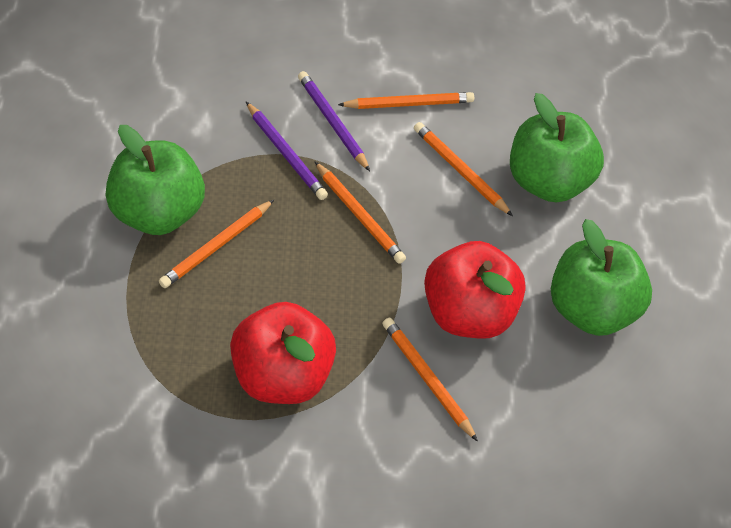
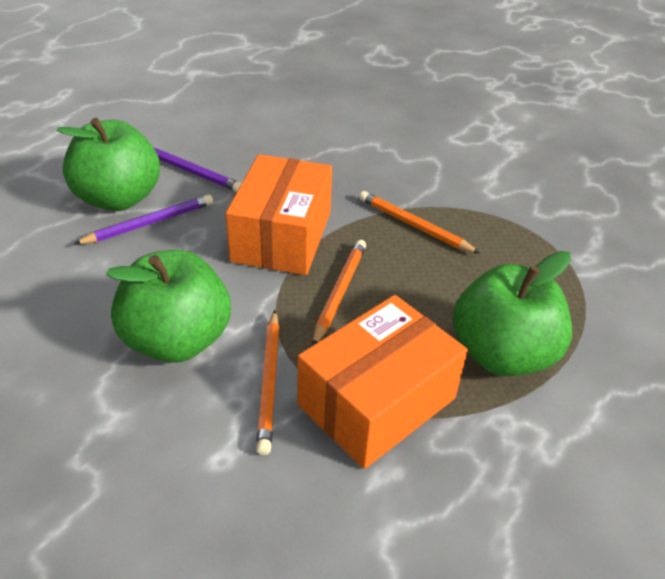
orange box: 0 -> 2
orange pencil: 5 -> 3
red apple: 2 -> 0

